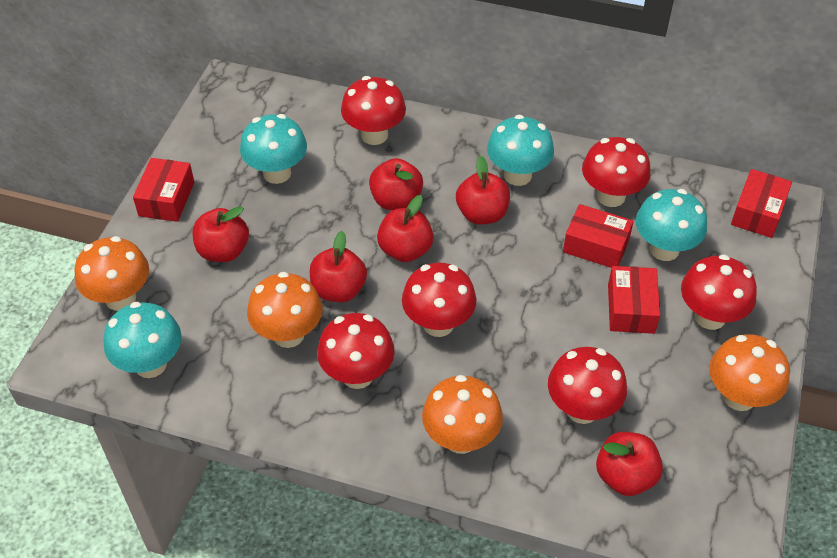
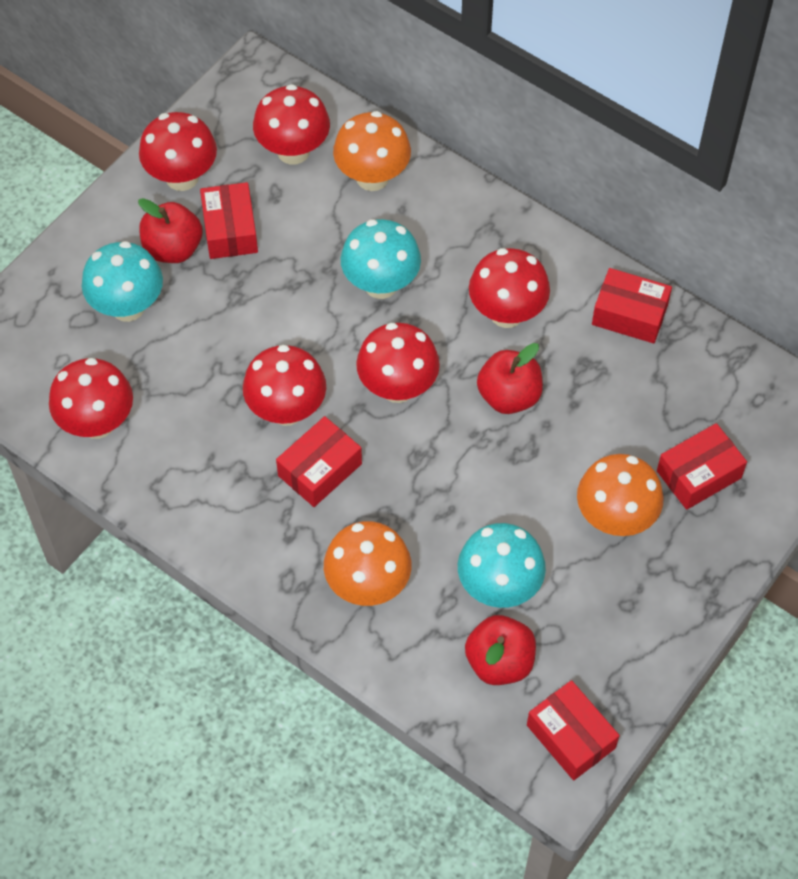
orange mushroom: 4 -> 3
red apple: 6 -> 3
red box: 4 -> 5
turquoise mushroom: 4 -> 3

